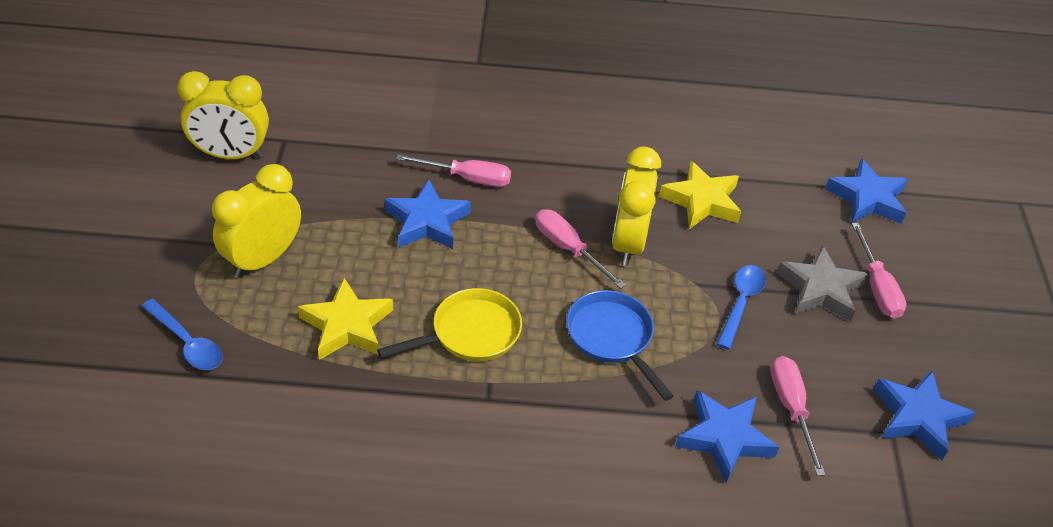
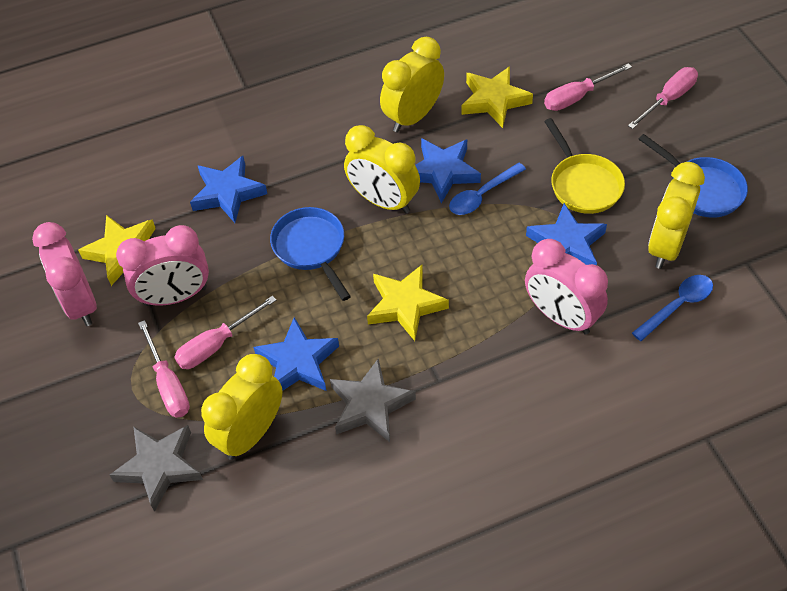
blue pan: 1 -> 2
grey star: 1 -> 2
pink clock: 0 -> 3
yellow clock: 3 -> 4
yellow star: 2 -> 3

